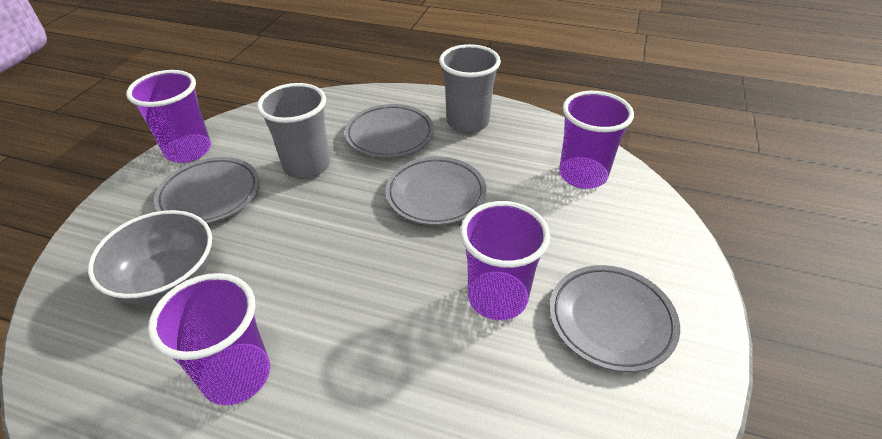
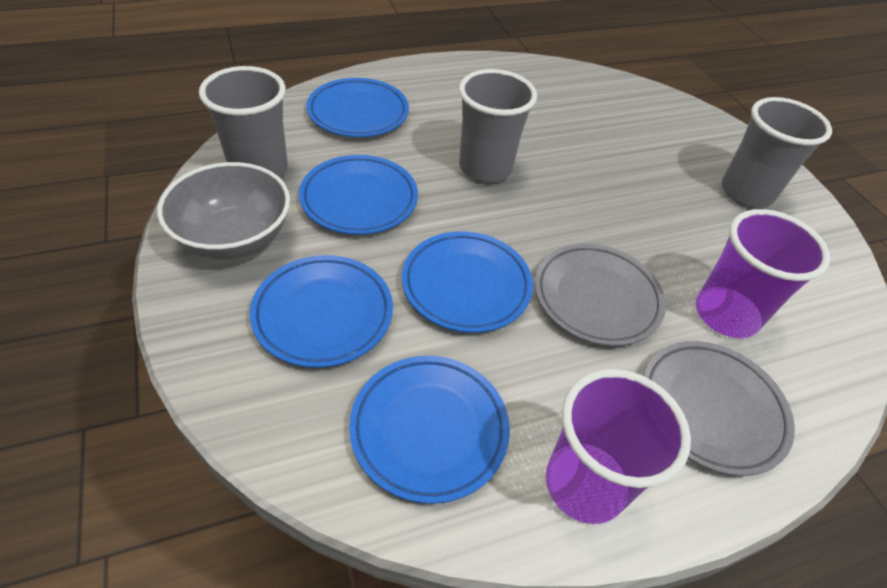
blue plate: 0 -> 5
grey cup: 2 -> 3
grey plate: 4 -> 2
purple cup: 4 -> 2

